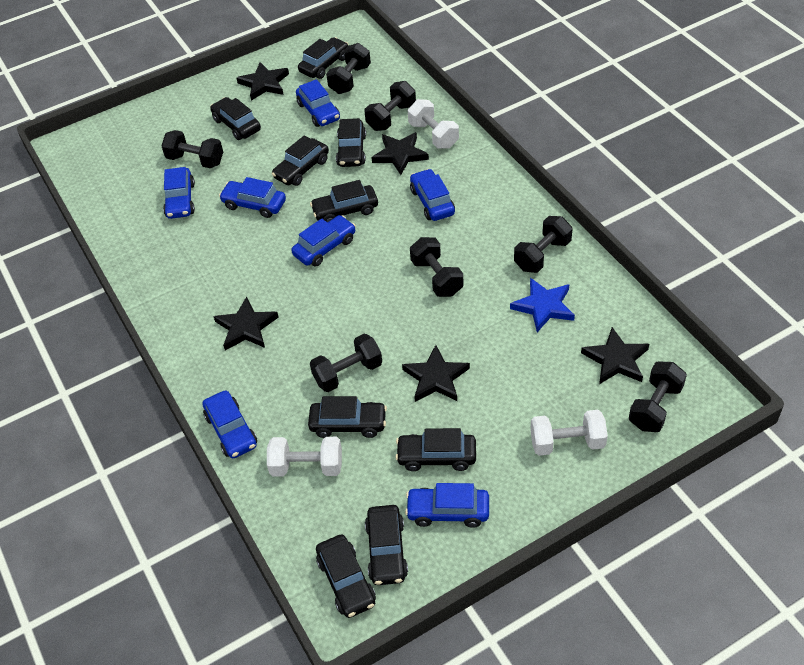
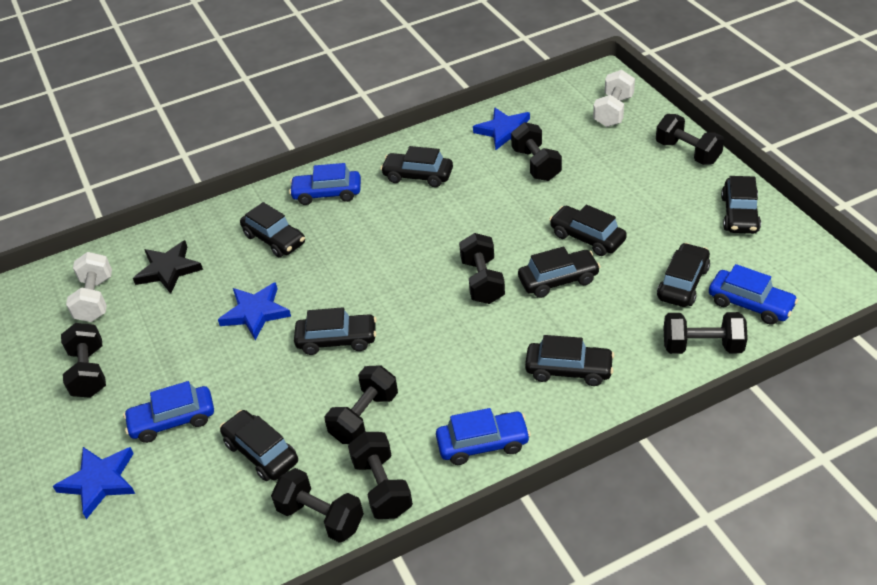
black dumbbell: 7 -> 8
black star: 5 -> 1
blue car: 7 -> 4
blue star: 1 -> 3
white dumbbell: 3 -> 2

